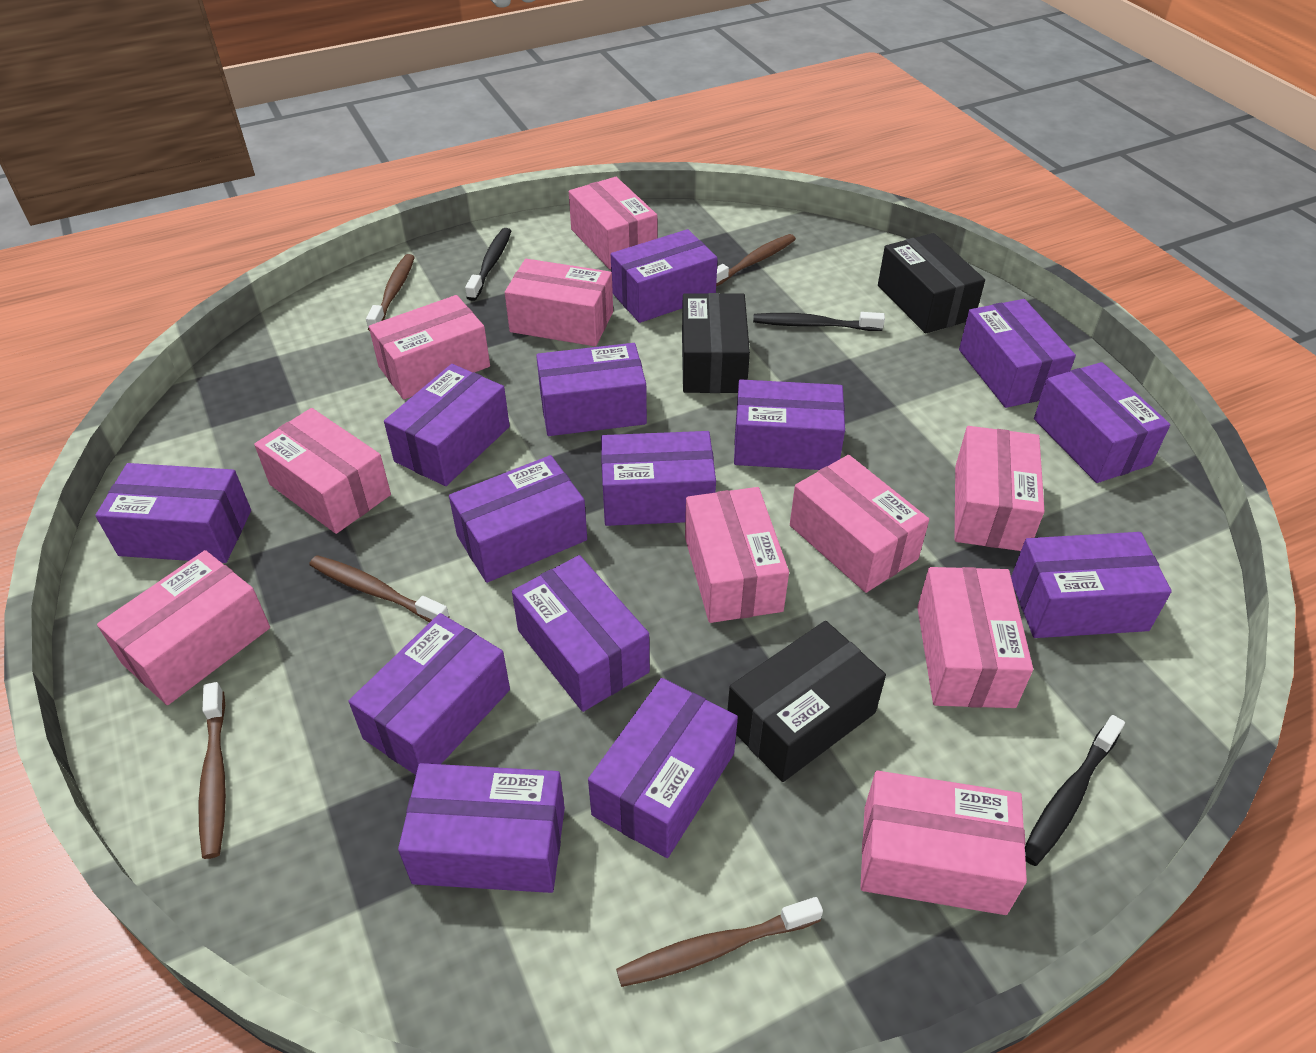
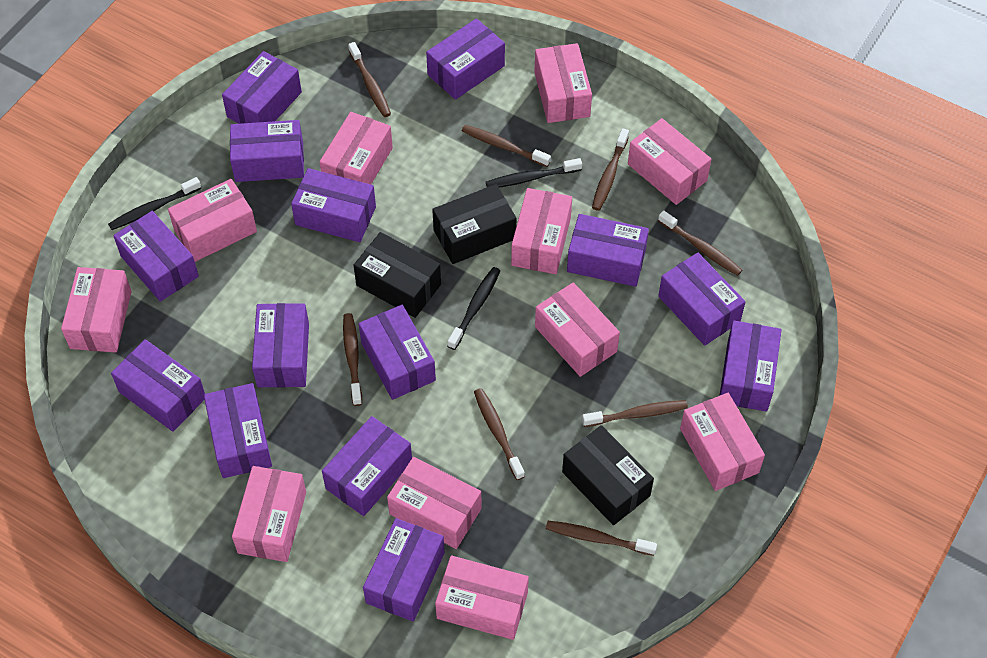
brown toothbrush: 5 -> 8
pink box: 10 -> 11

